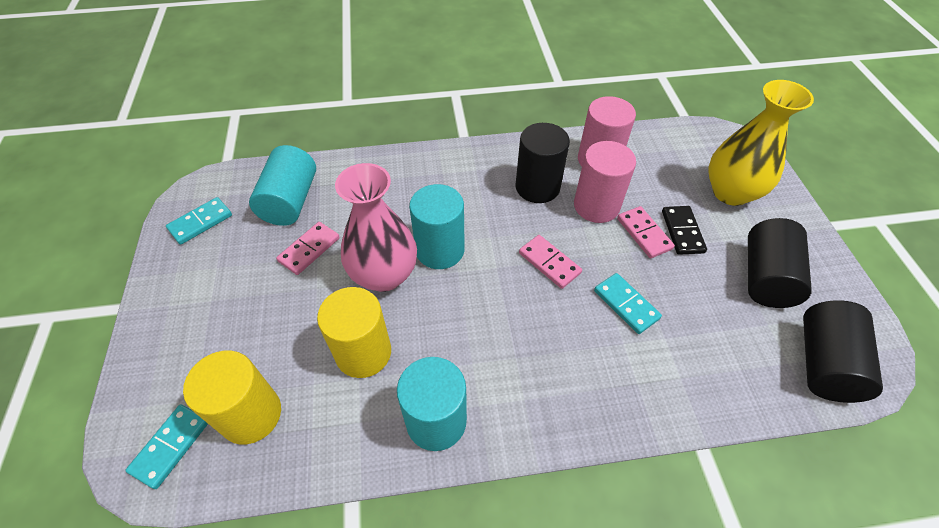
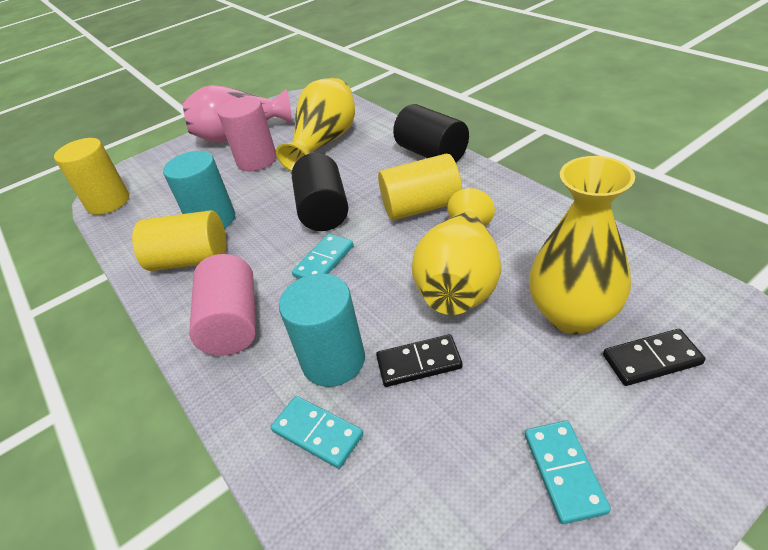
black cylinder: 3 -> 2
black domino: 1 -> 2
pink domino: 3 -> 0
turquoise cylinder: 3 -> 2
yellow cylinder: 2 -> 3
yellow vase: 1 -> 3

